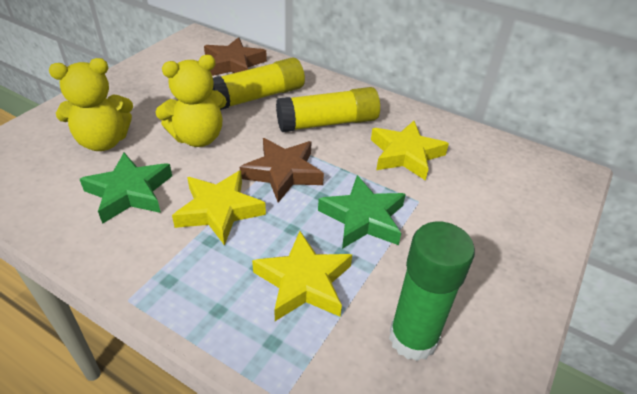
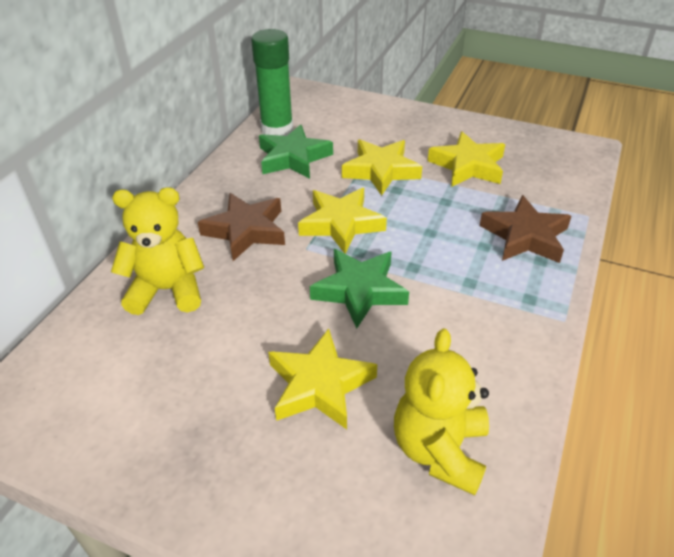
yellow glue stick: 2 -> 0
yellow star: 3 -> 4

